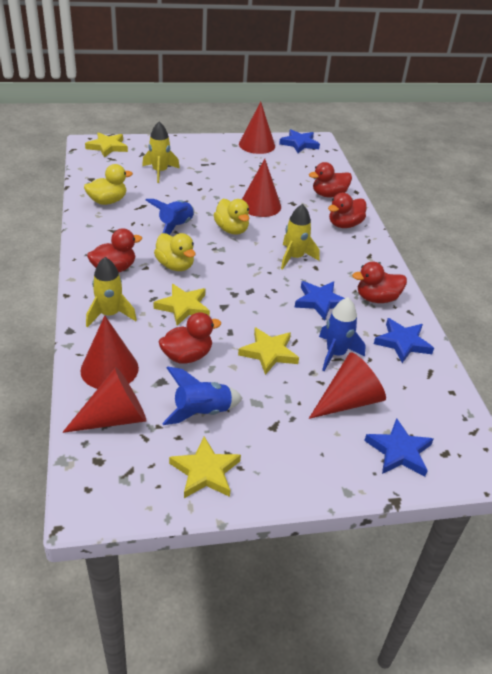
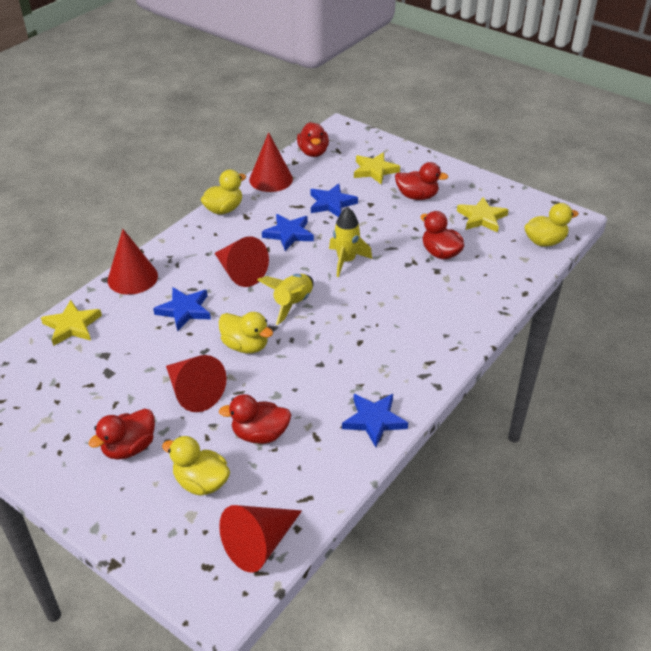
blue rocket: 3 -> 0
yellow duck: 3 -> 4
yellow rocket: 3 -> 2
yellow star: 4 -> 3

